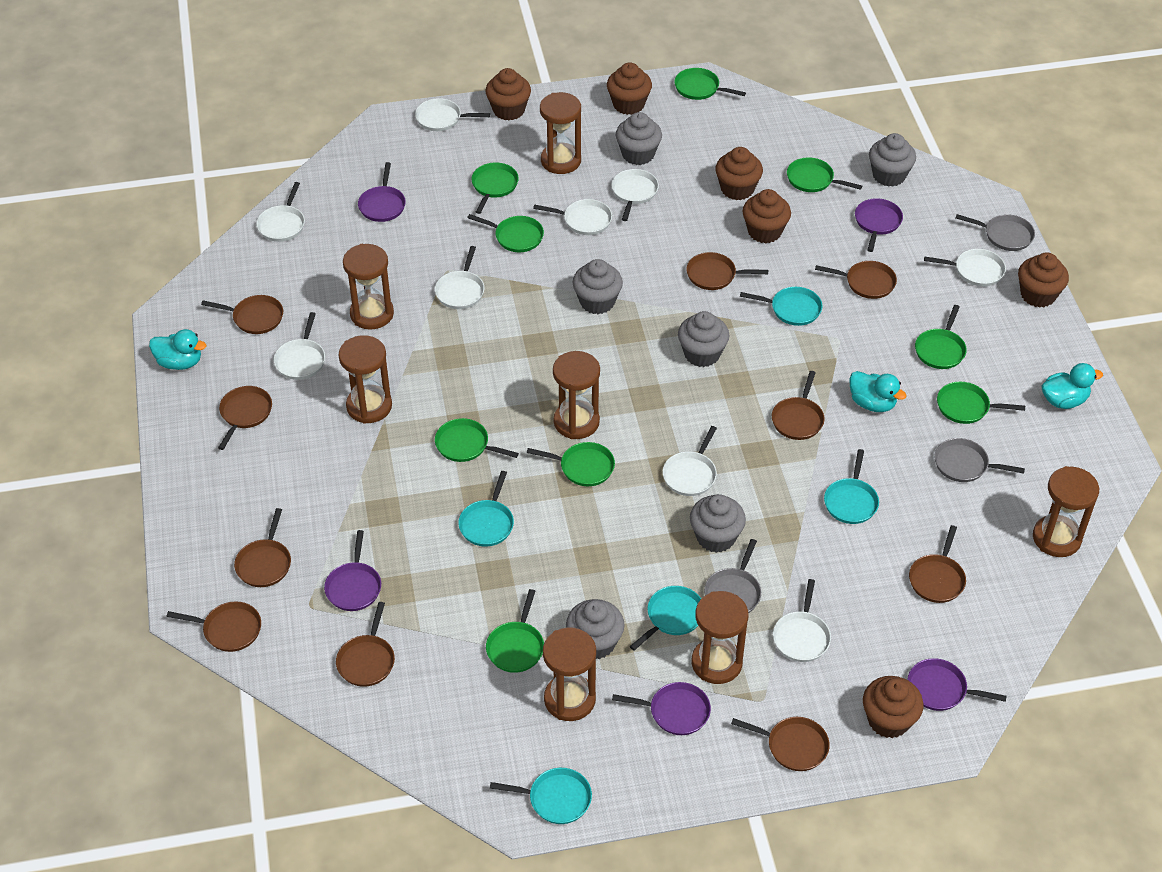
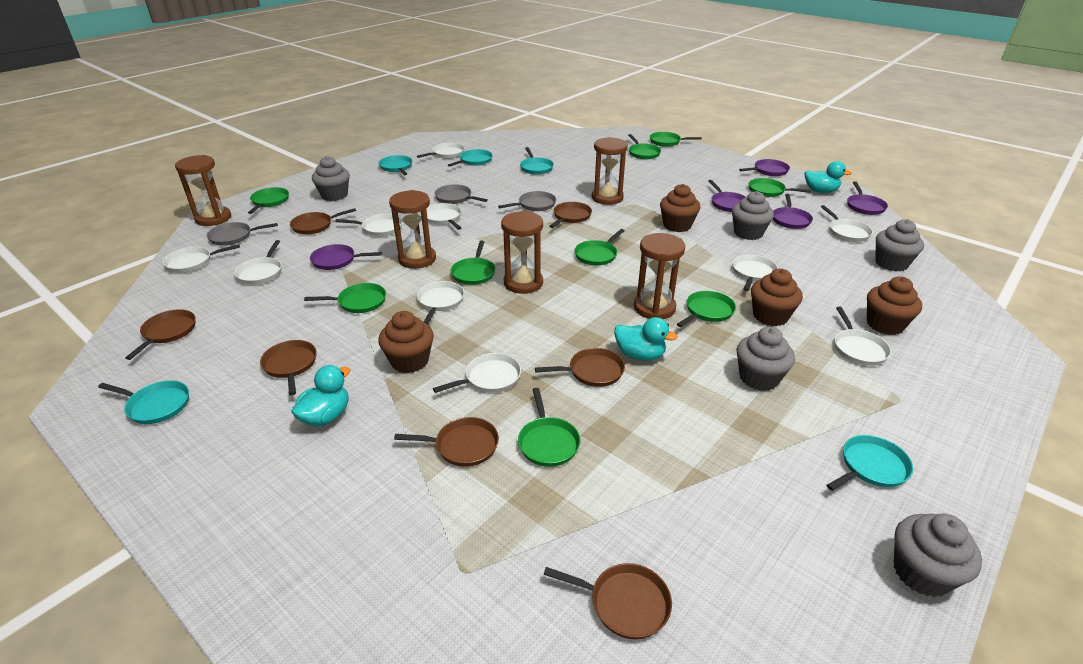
brown cupcake: 6 -> 4
brown hourglass: 7 -> 5
brown pan: 10 -> 7
grey cupcake: 6 -> 5
white pan: 9 -> 10

